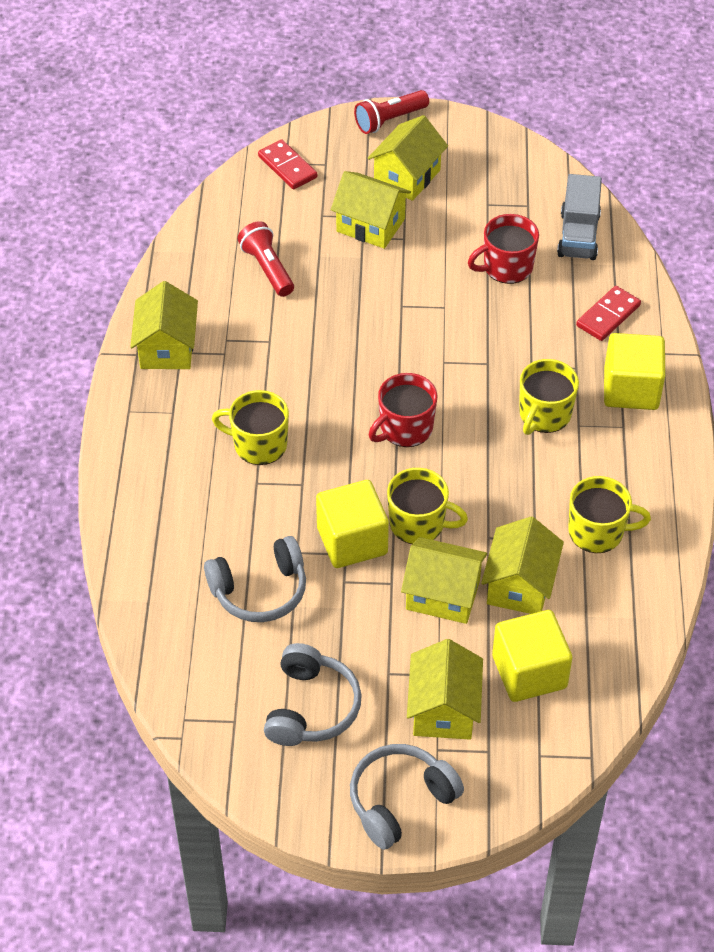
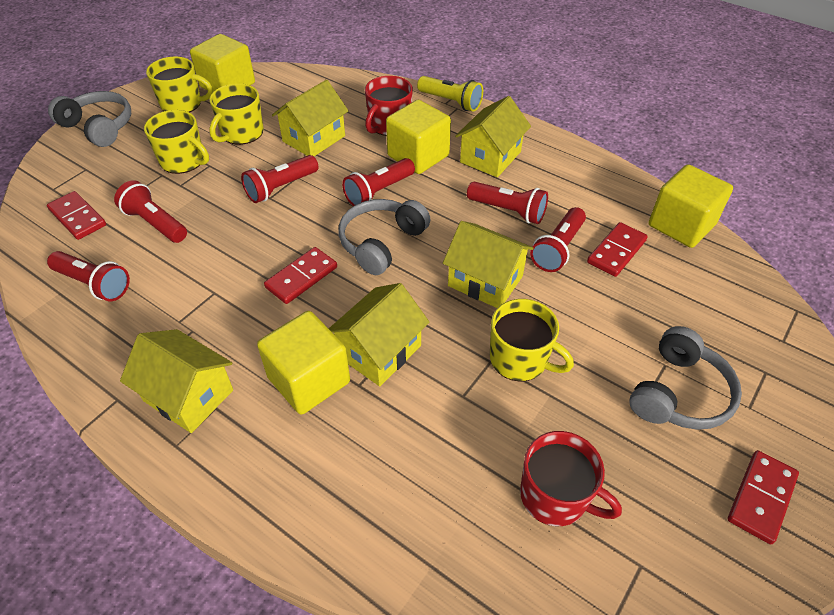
grey truck: 1 -> 0
red domino: 2 -> 4
red flashlight: 2 -> 6
yellow cube: 3 -> 4
yellow flashlight: 0 -> 1
yellow house: 6 -> 5

